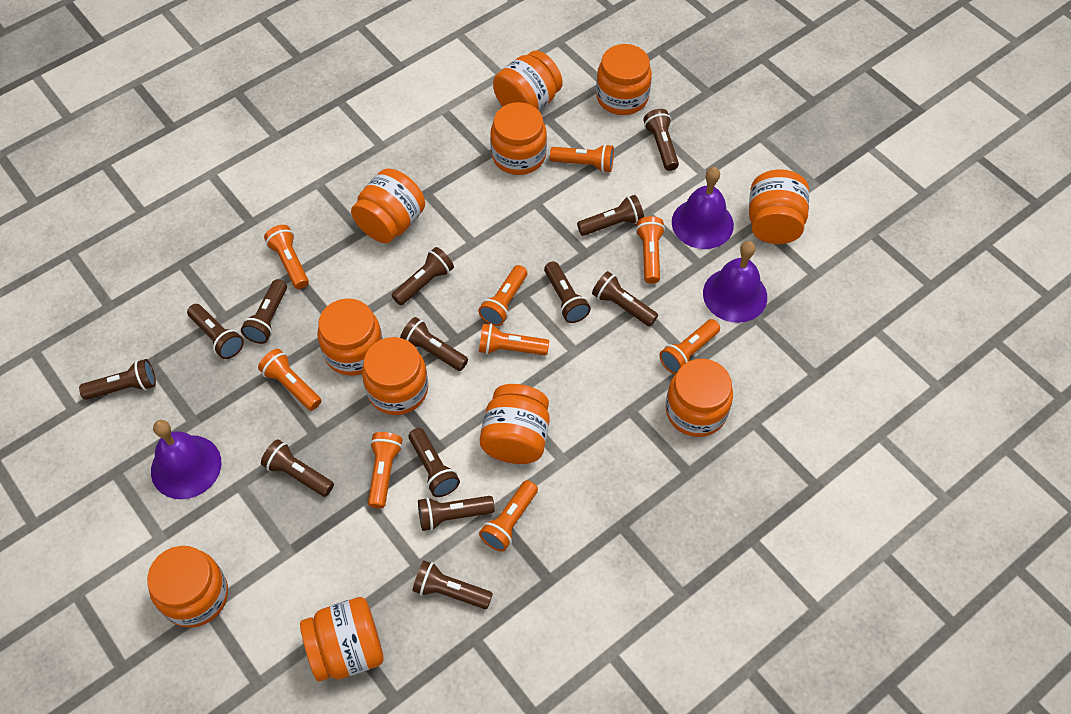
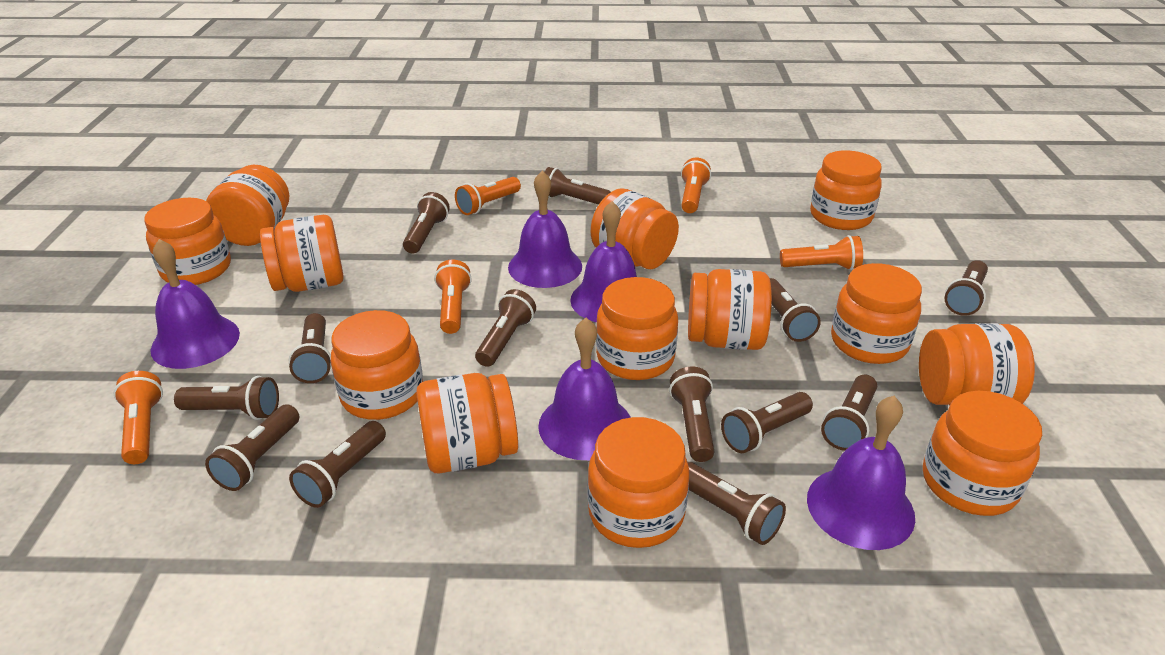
orange flashlight: 9 -> 5
orange jar: 11 -> 13
purple bell: 3 -> 5

